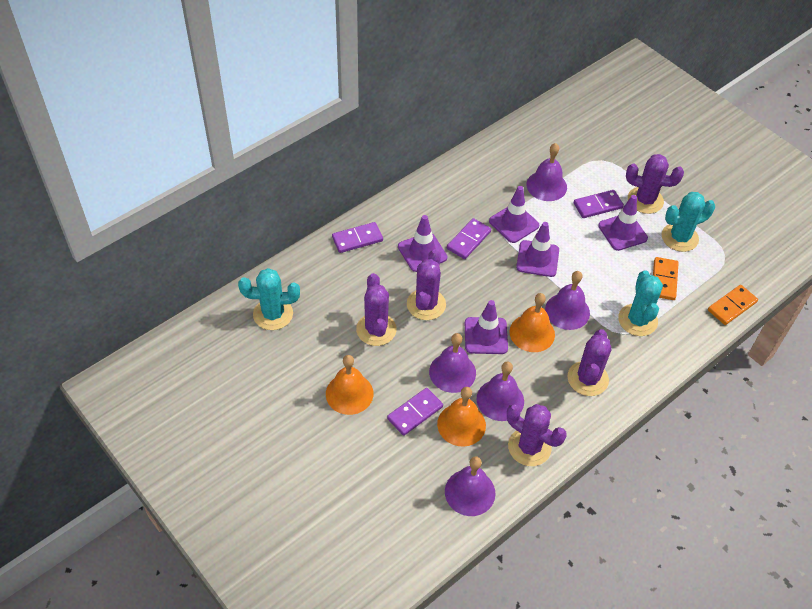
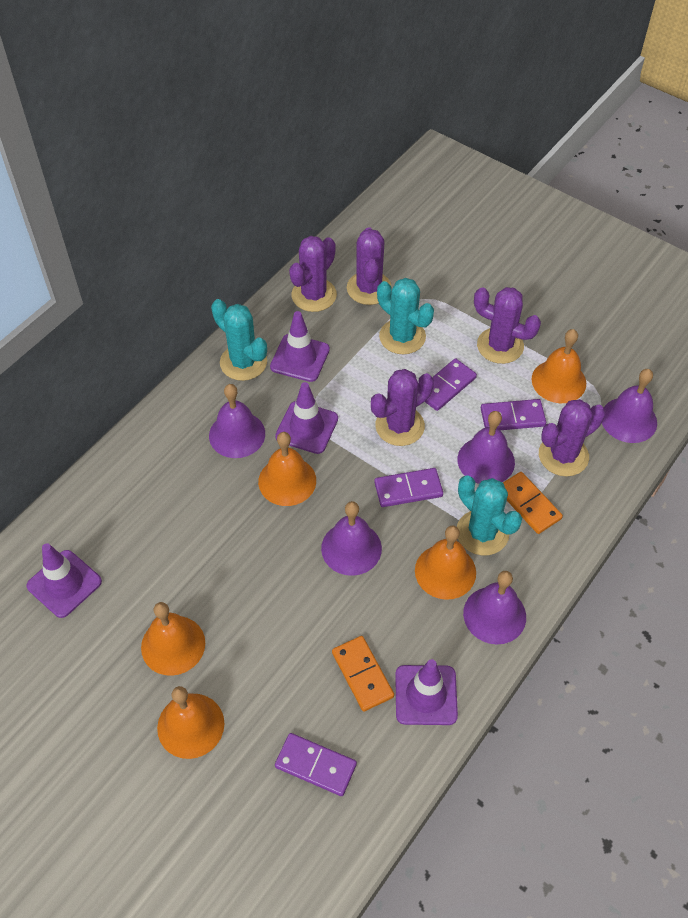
orange bell: 3 -> 5
purple traffic cone: 5 -> 4

